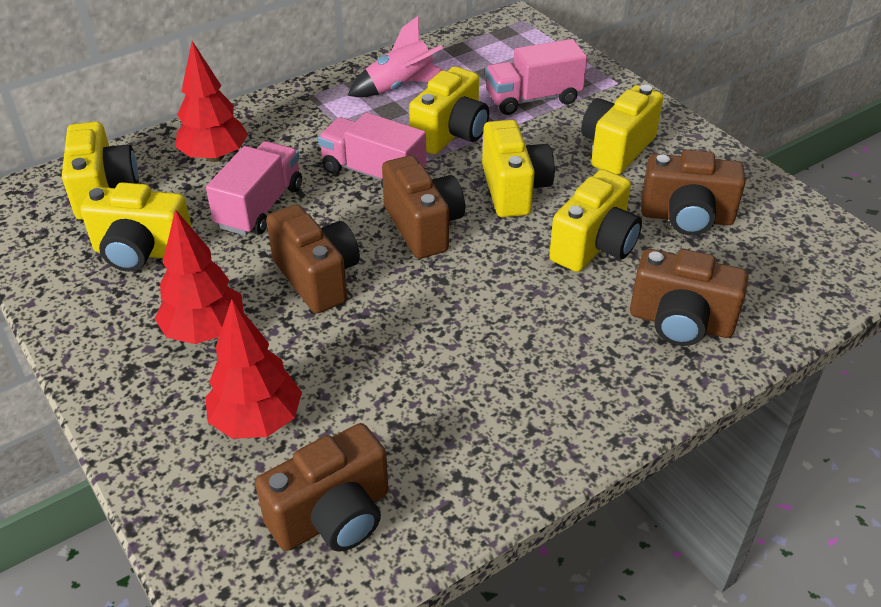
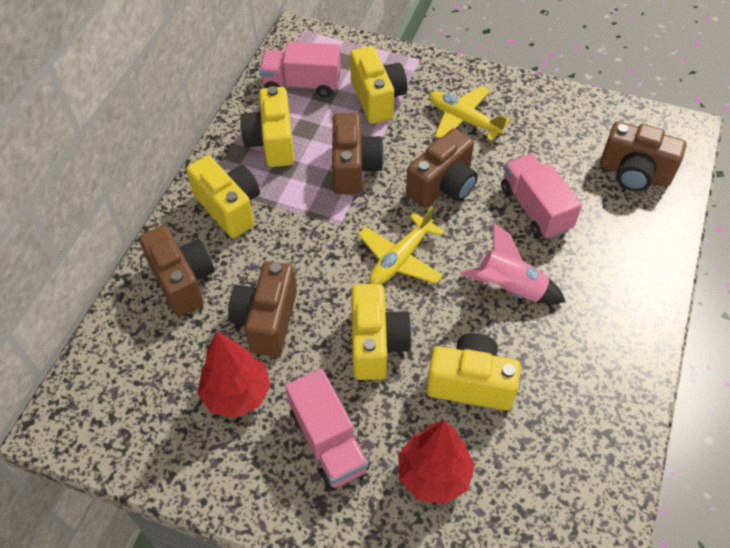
red tree: 3 -> 2
yellow camera: 6 -> 5
yellow plane: 0 -> 2

